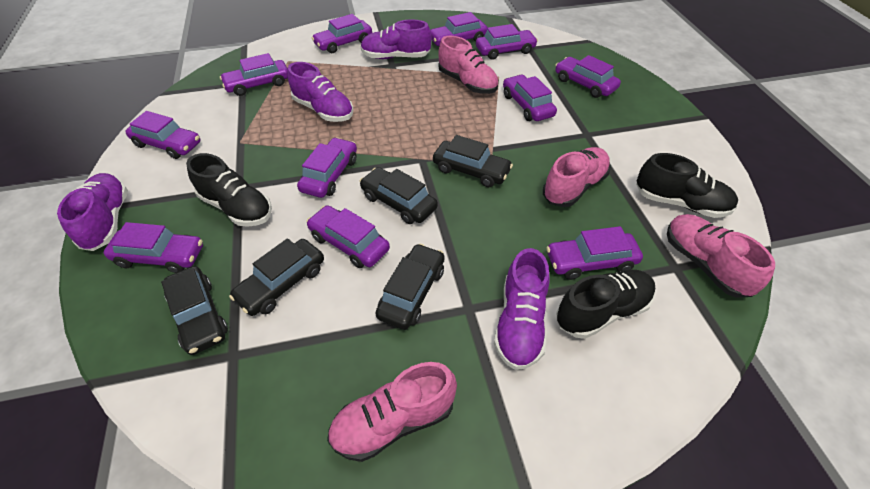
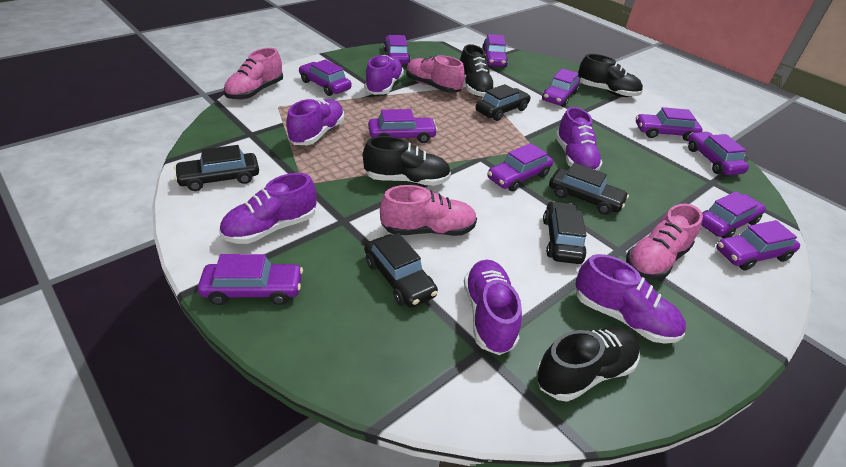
black shoe: 3 -> 4
purple shoe: 4 -> 6

